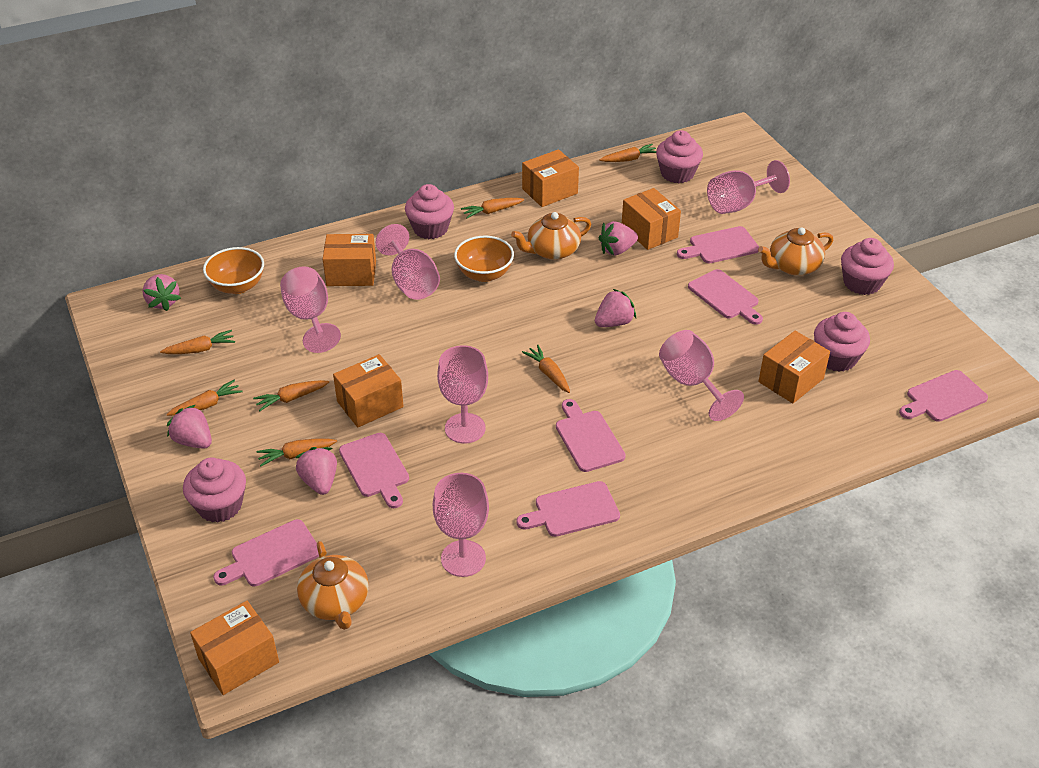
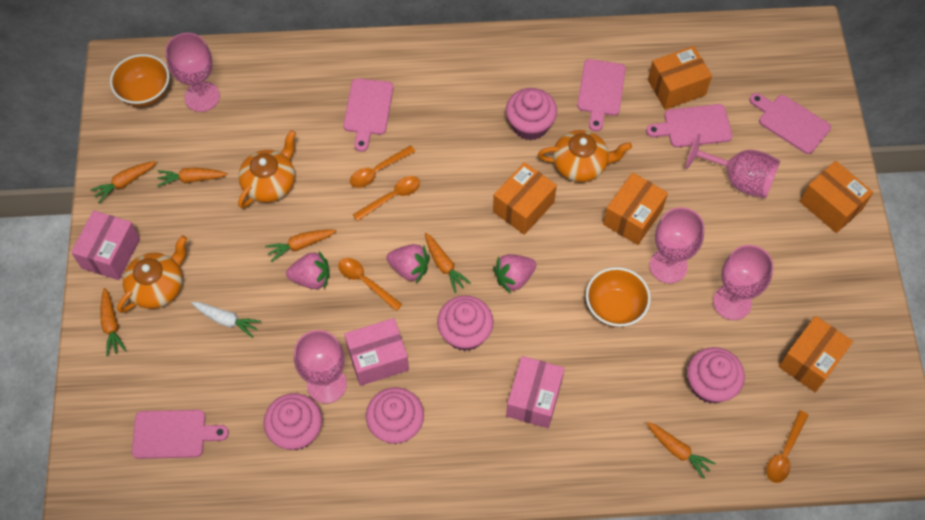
orange box: 6 -> 5
orange carrot: 7 -> 6
orange spoon: 0 -> 4
pink box: 0 -> 3
pink cutting board: 7 -> 5
pink goblet: 6 -> 5
pink strawberry: 5 -> 3
white carrot: 0 -> 1

